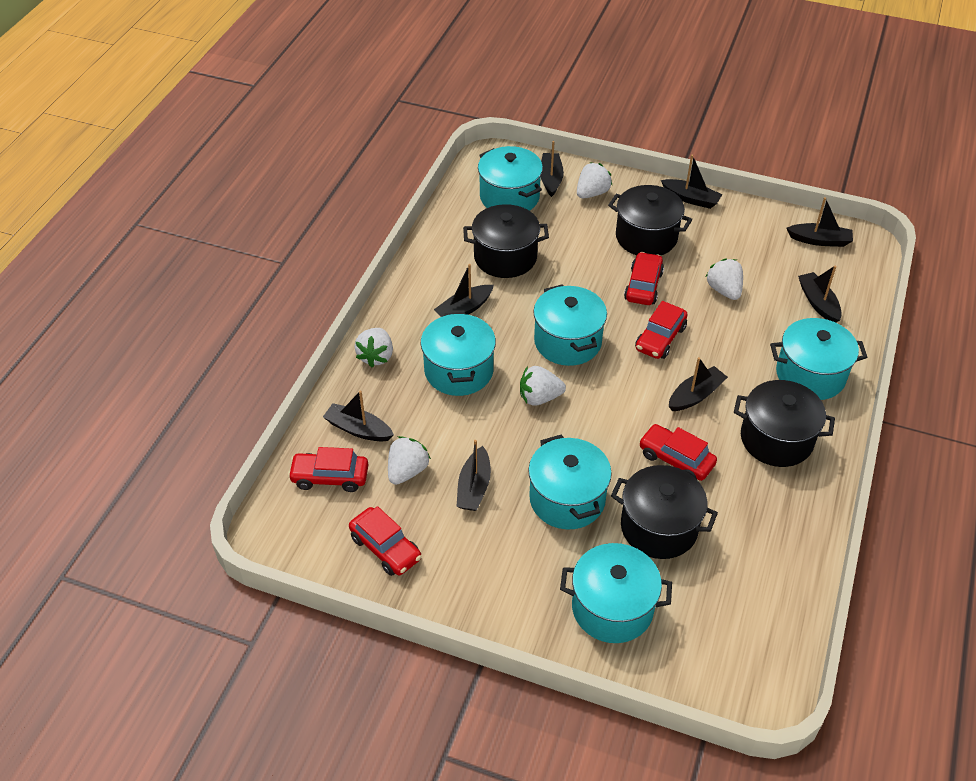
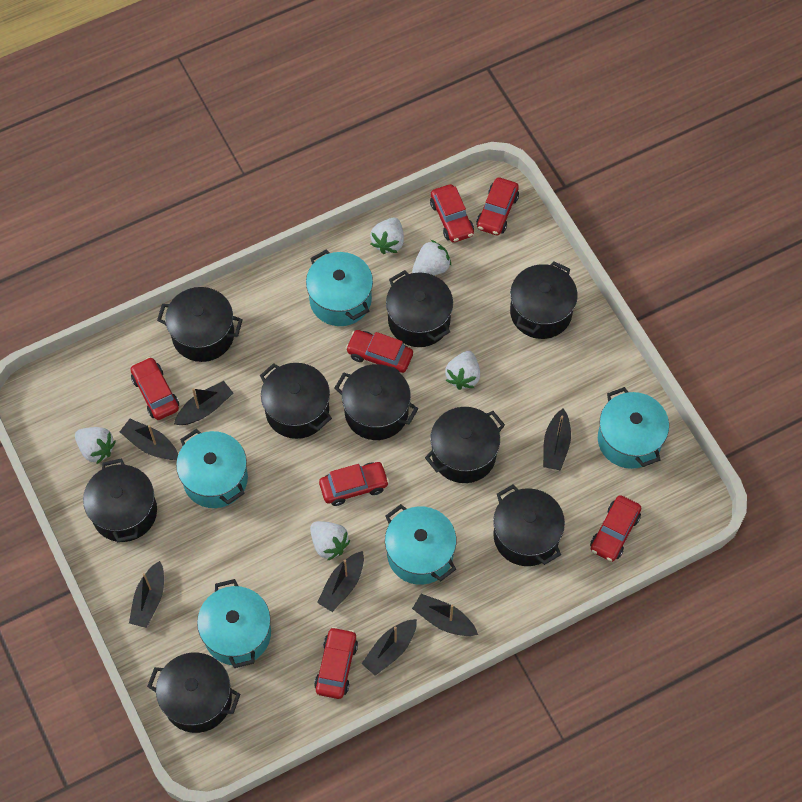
black boat: 8 -> 7
black pot: 4 -> 9
red car: 5 -> 7
turquoise pot: 6 -> 5

